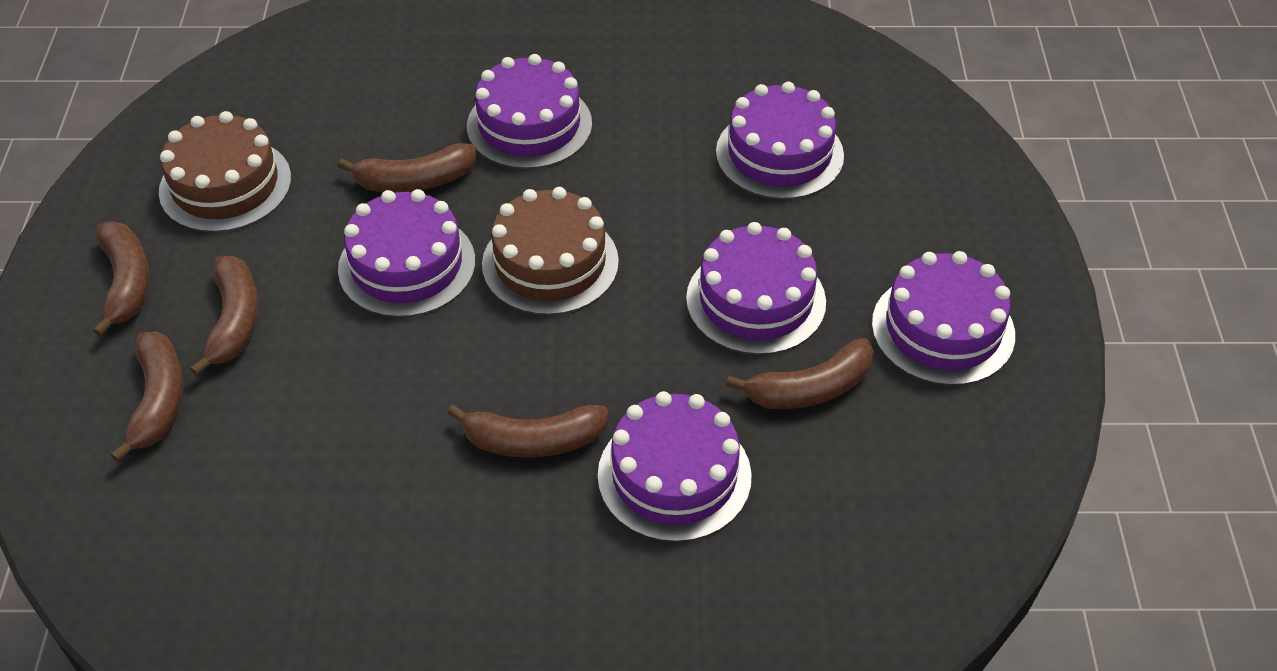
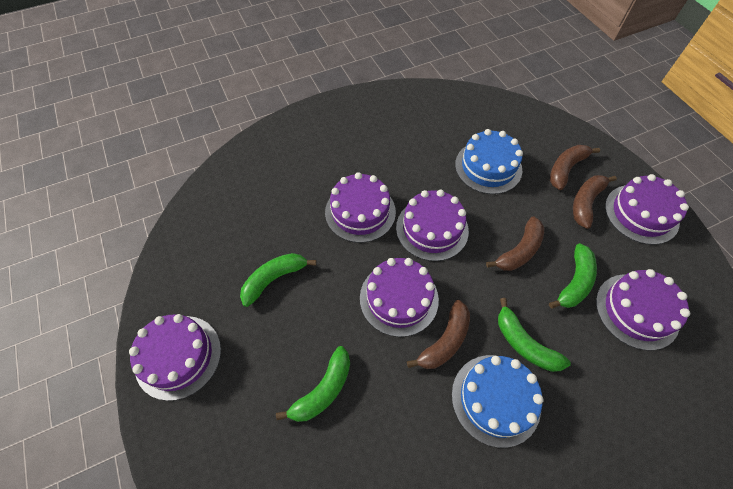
blue cake: 0 -> 2
brown banana: 6 -> 4
brown cake: 2 -> 0
green banana: 0 -> 4

